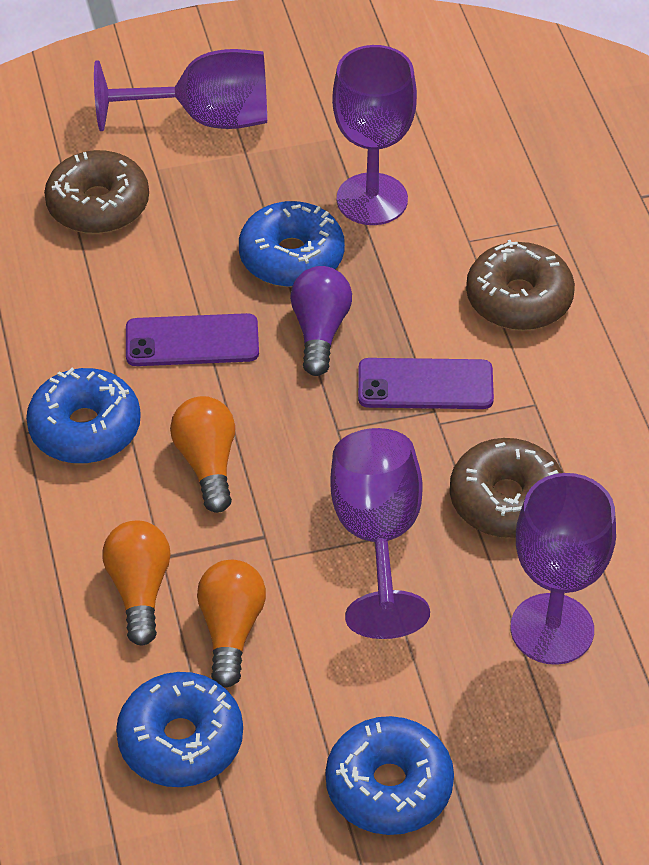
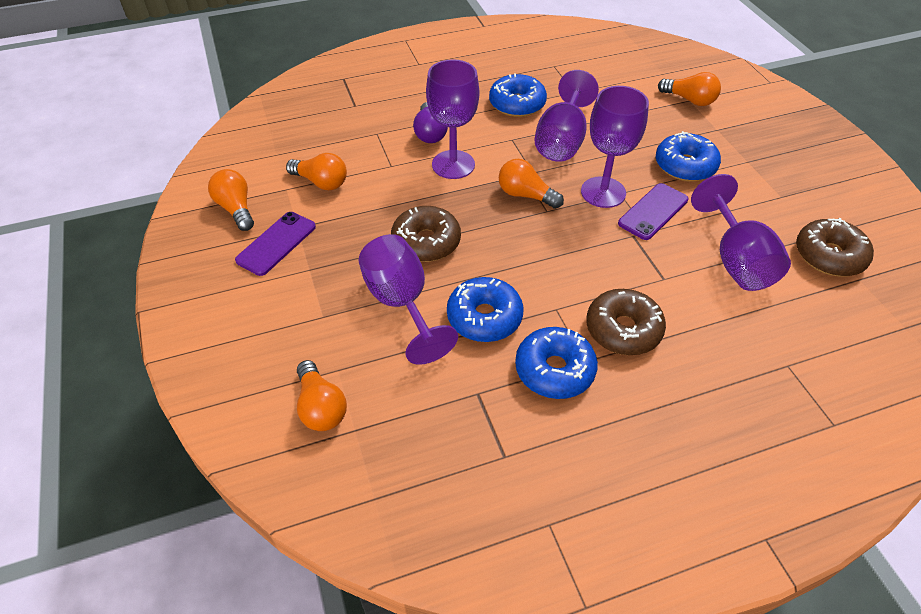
orange light bulb: 3 -> 5
purple goblet: 4 -> 5

